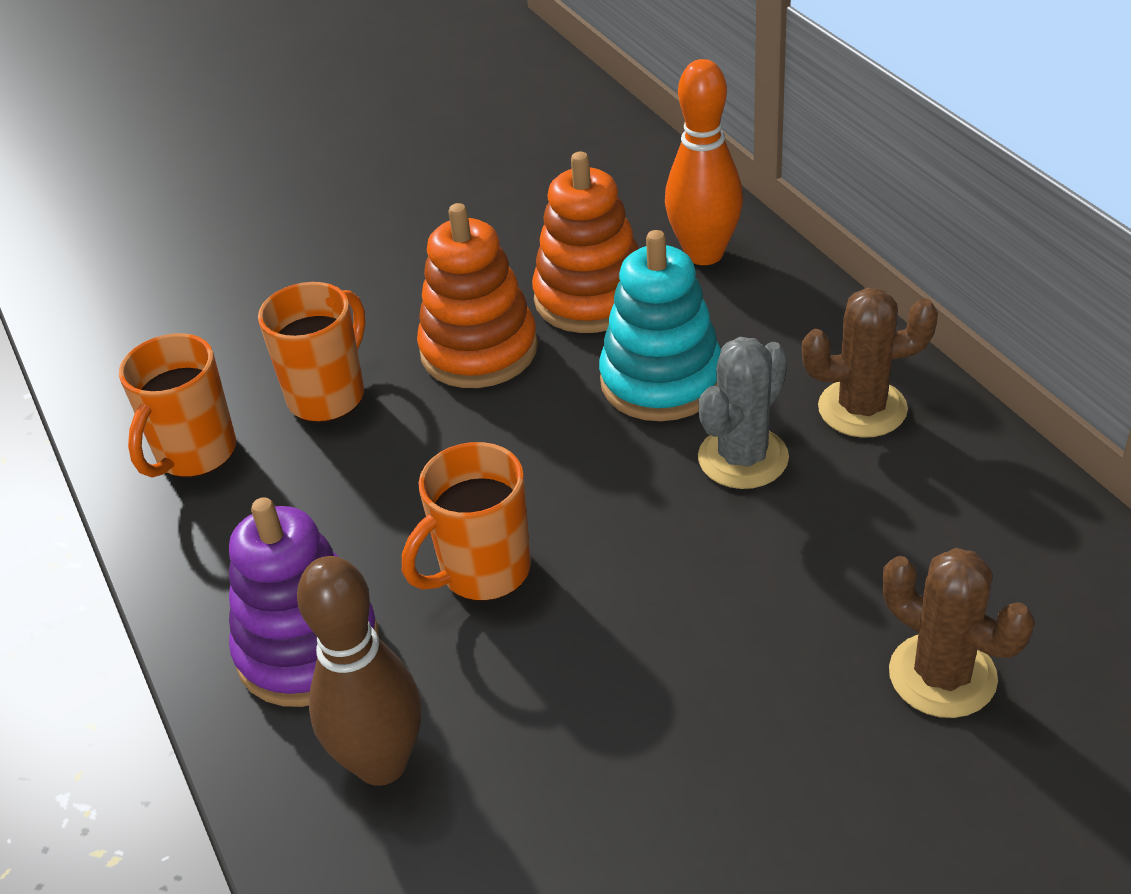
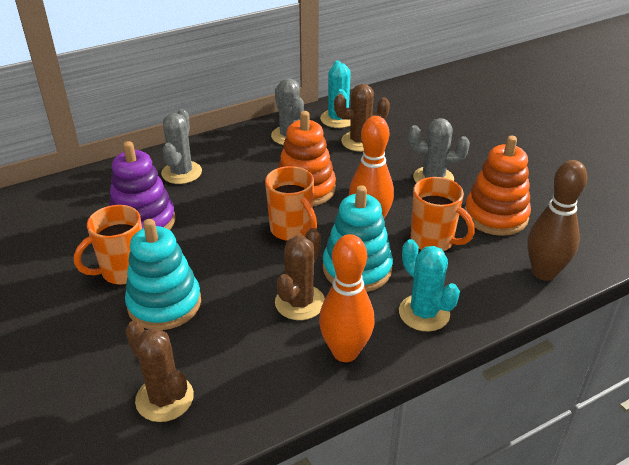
brown cactus: 2 -> 3
grey cactus: 1 -> 3
orange bowling pin: 1 -> 2
turquoise cactus: 0 -> 2
turquoise stacking toy: 1 -> 2

